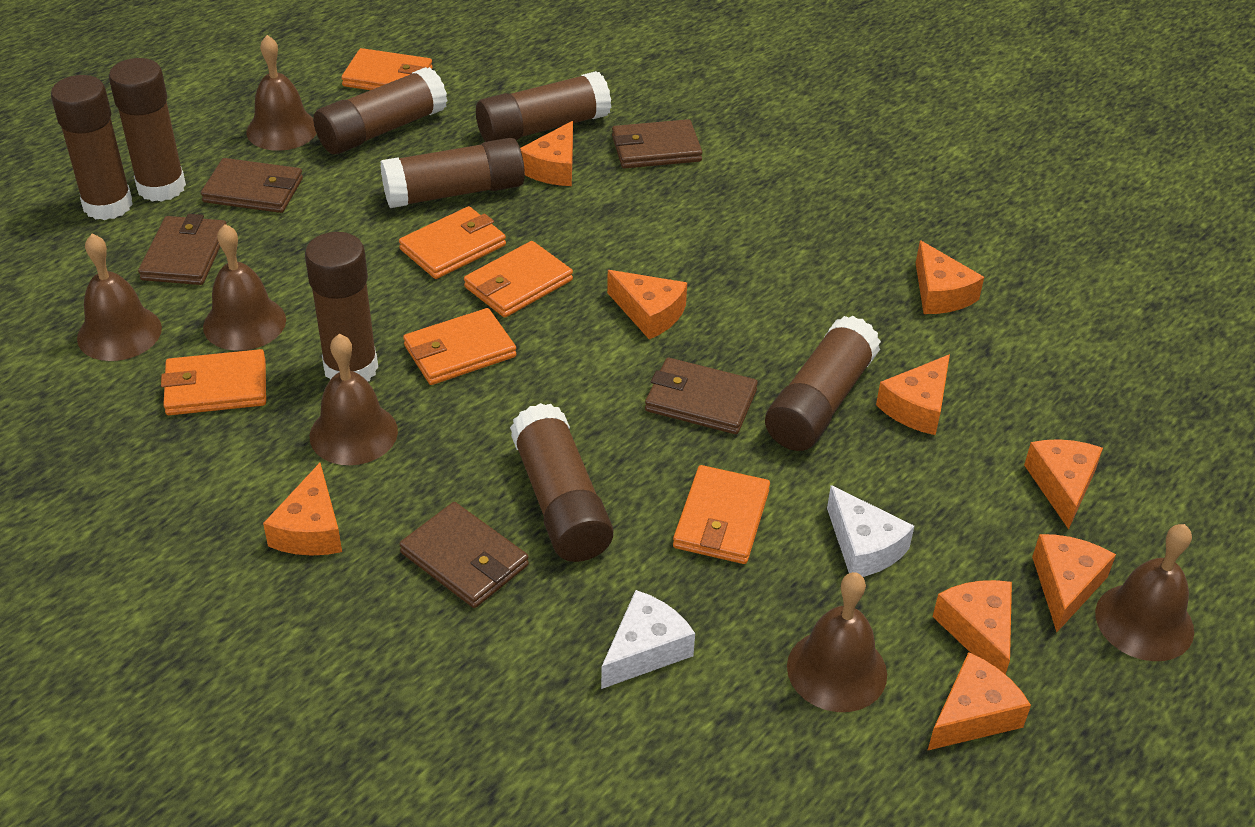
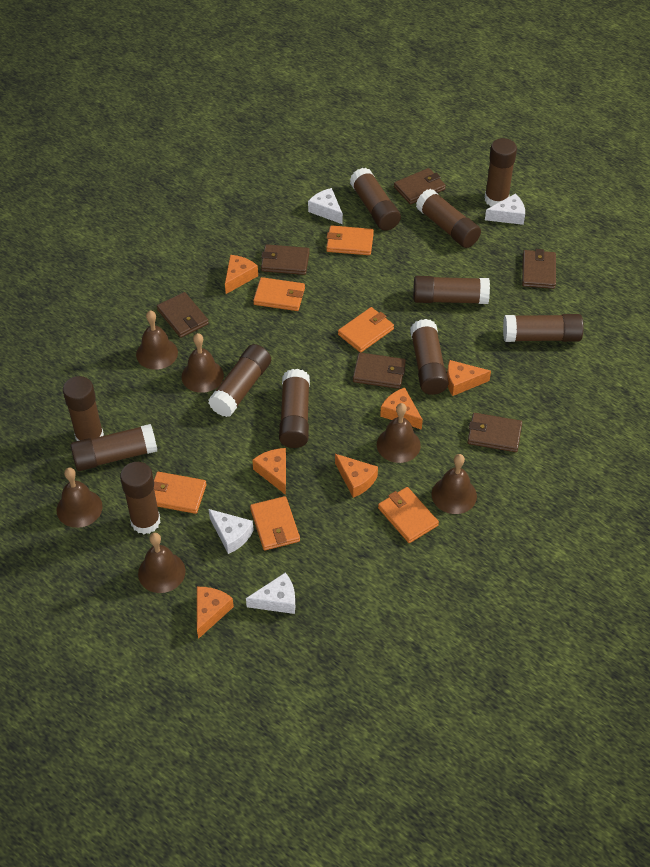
brown glue stick: 8 -> 11
brown wallet: 5 -> 6
orange cheese: 9 -> 6
white cheese: 2 -> 4

